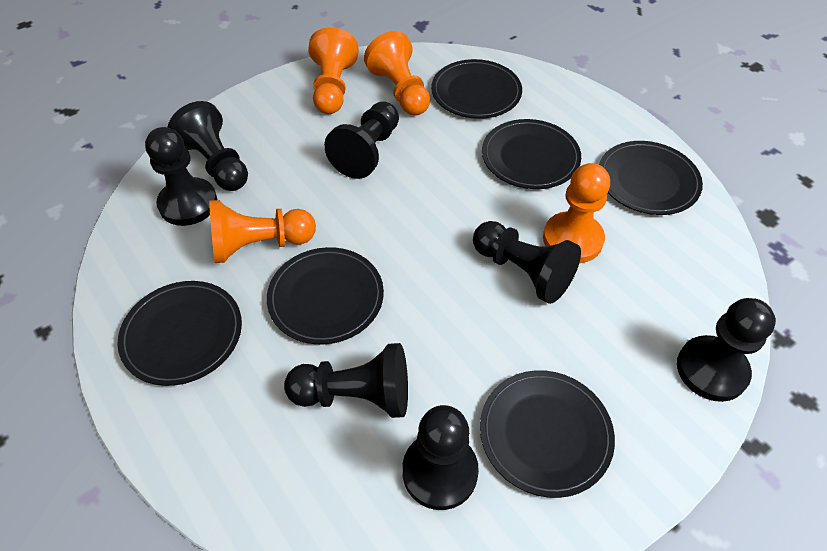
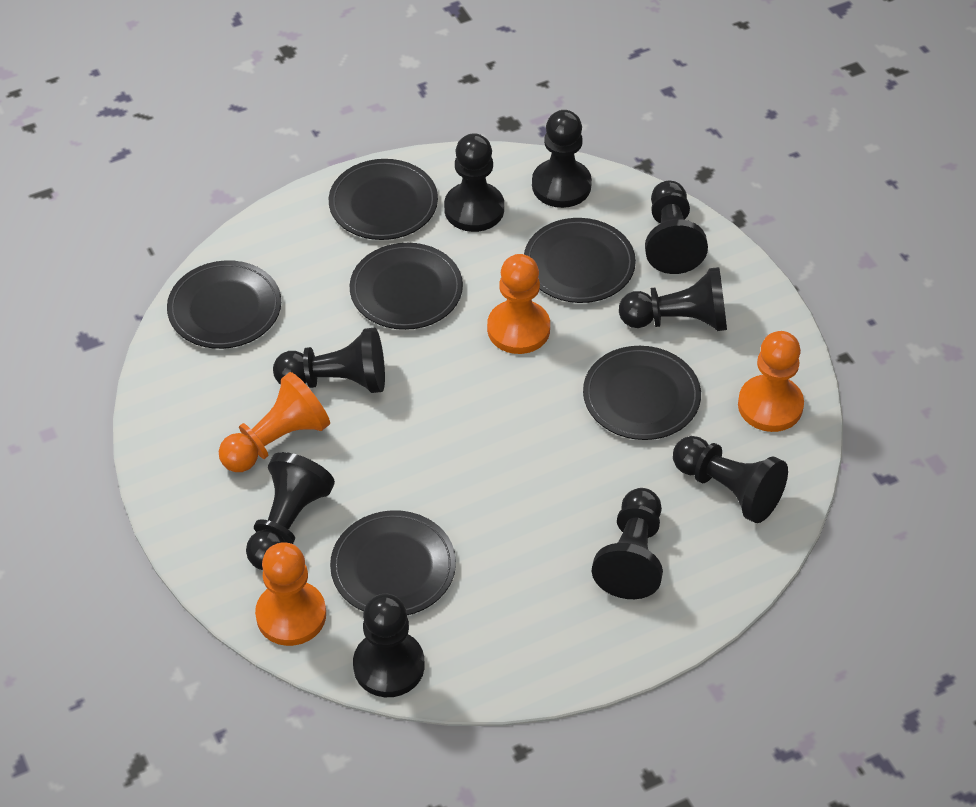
black pawn: 7 -> 9

